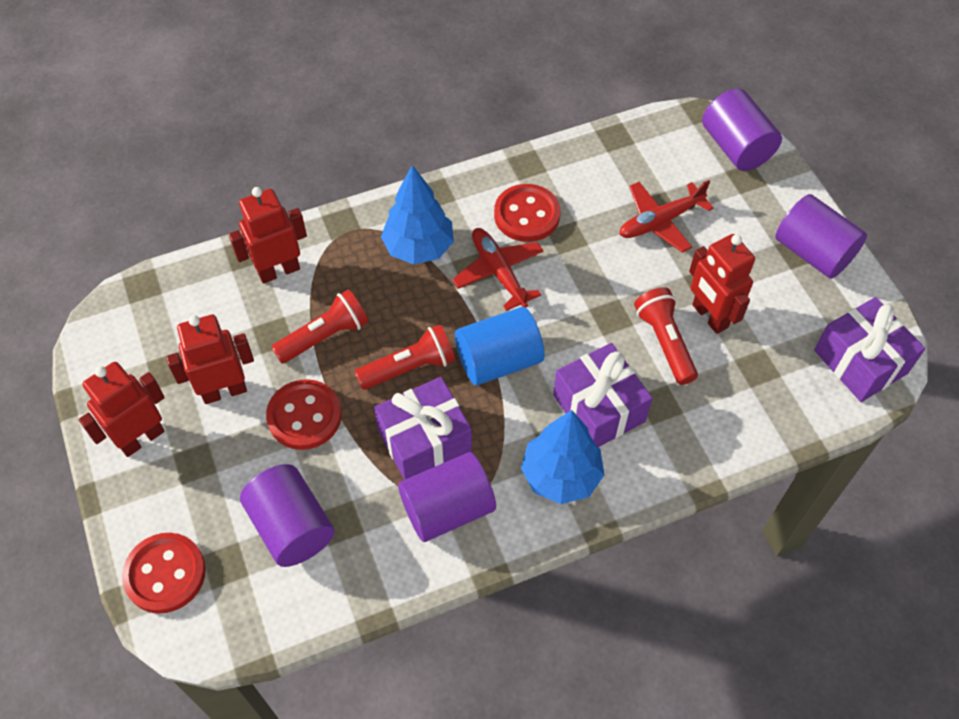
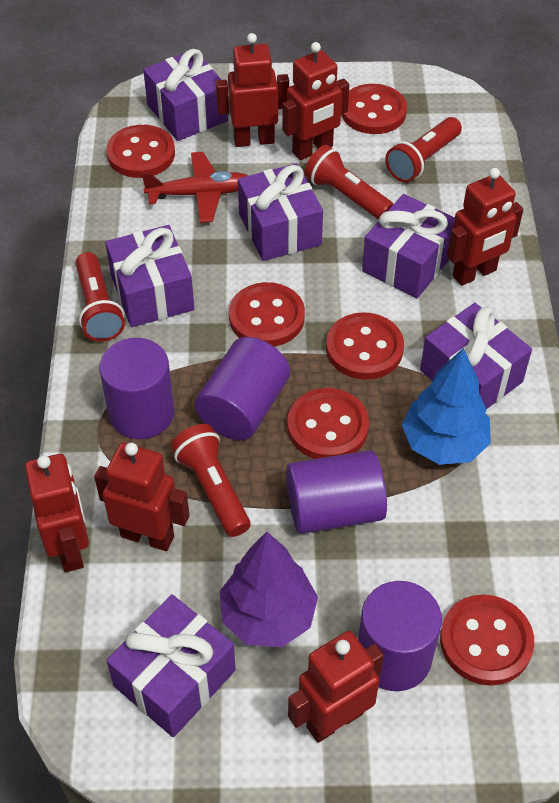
blue cylinder: 1 -> 0
blue tree: 2 -> 1
purple gift: 3 -> 6
purple tree: 0 -> 1
red button: 3 -> 6
red flashlight: 3 -> 4
red plane: 2 -> 1
red robot: 4 -> 6

